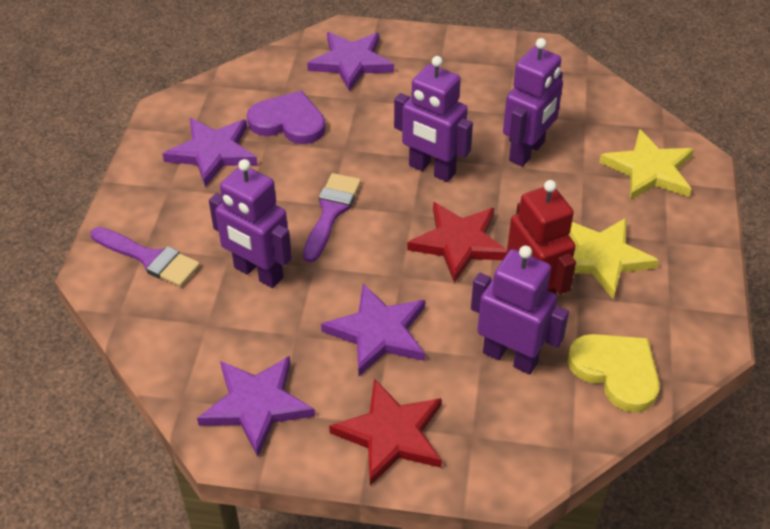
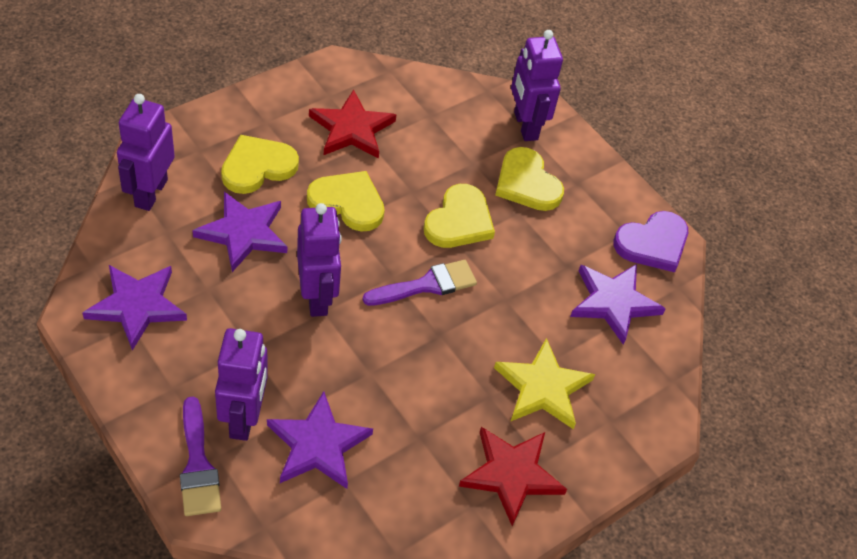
red robot: 1 -> 0
yellow heart: 1 -> 4
yellow star: 2 -> 1

